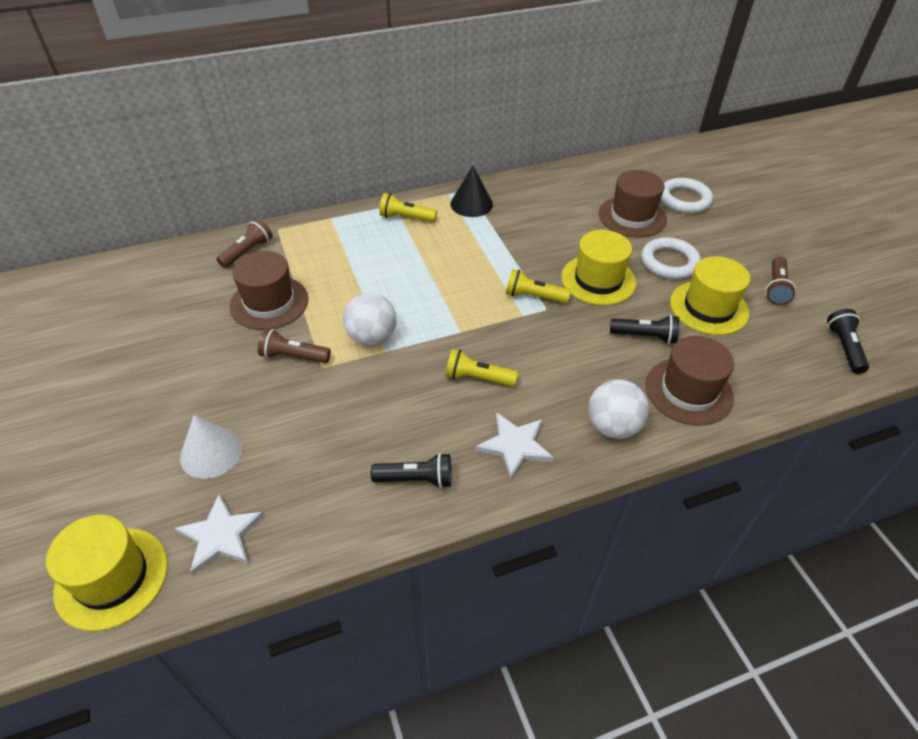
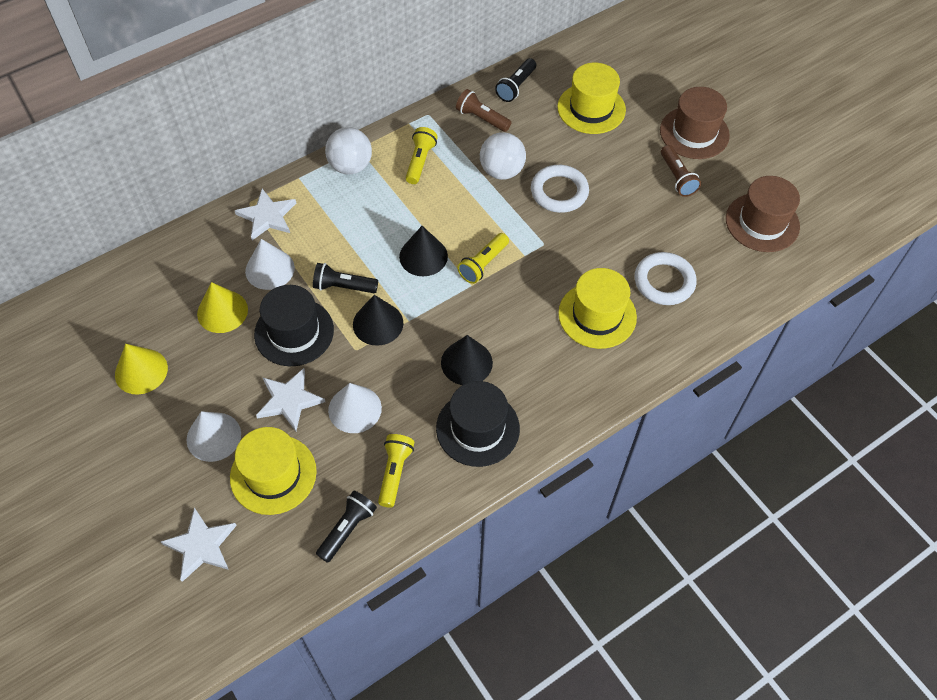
black cone: 1 -> 3
black hat: 0 -> 2
brown flashlight: 3 -> 2
brown hat: 3 -> 2
white cone: 1 -> 3
white star: 2 -> 3
yellow cone: 0 -> 2

